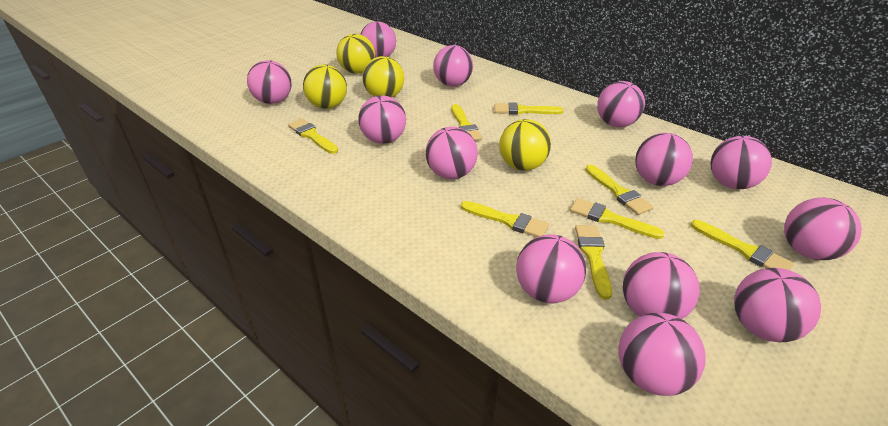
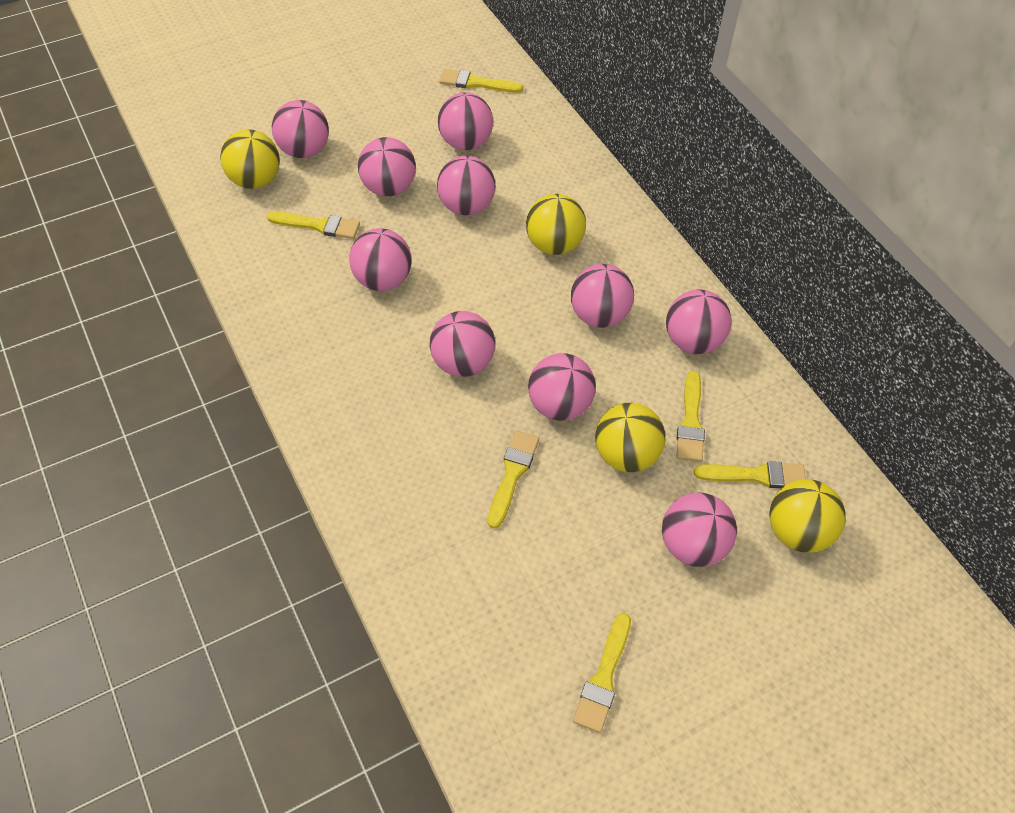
pink ball: 13 -> 10
yellow brush: 8 -> 6

